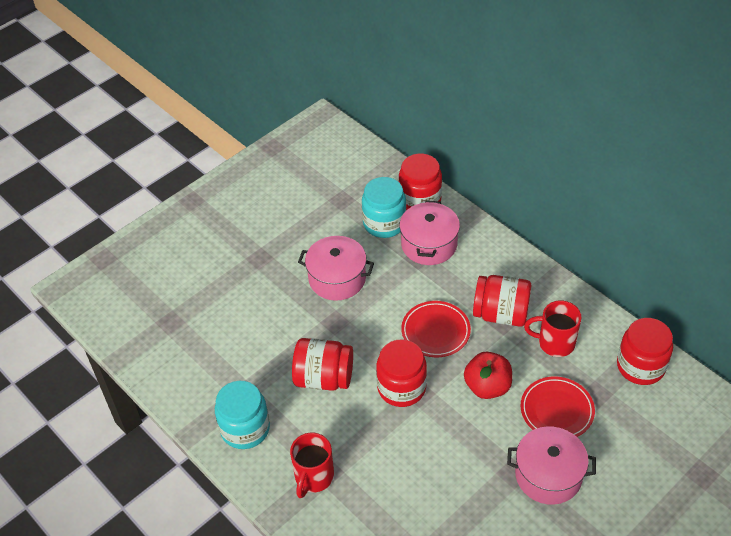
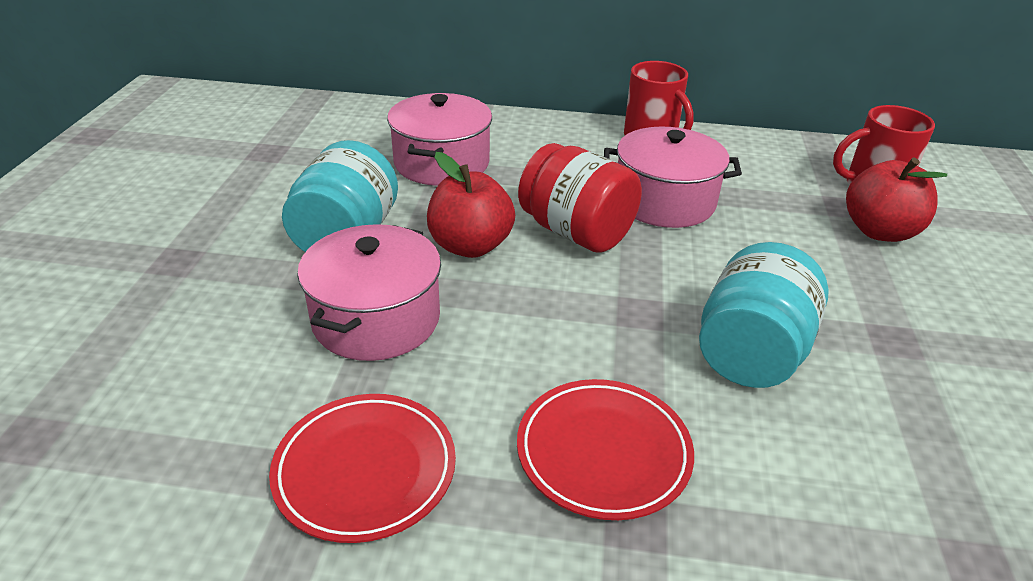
red apple: 1 -> 2
red jar: 5 -> 1

